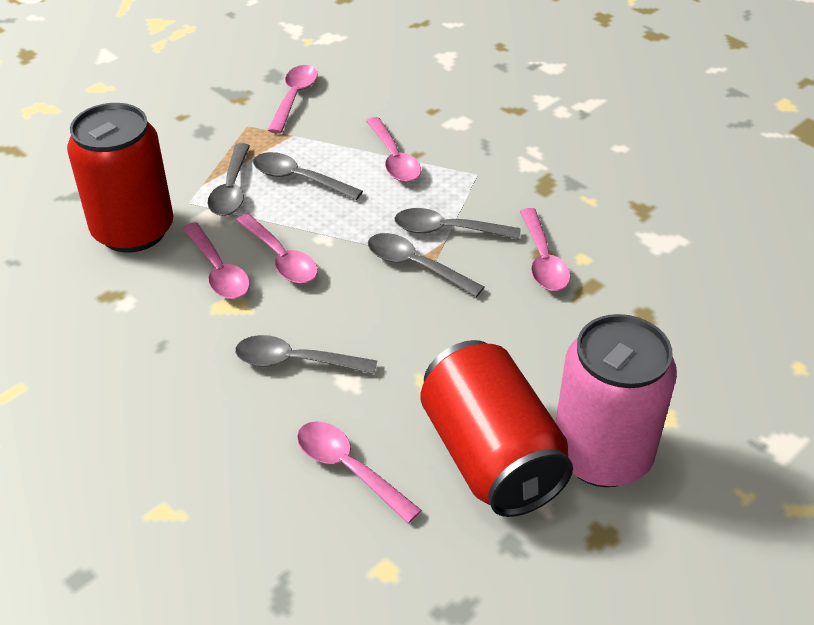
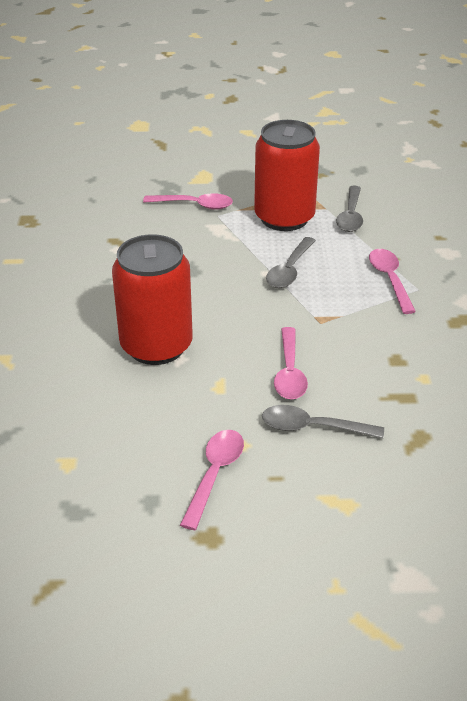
grey spoon: 5 -> 3
pink can: 1 -> 0
pink spoon: 6 -> 4

